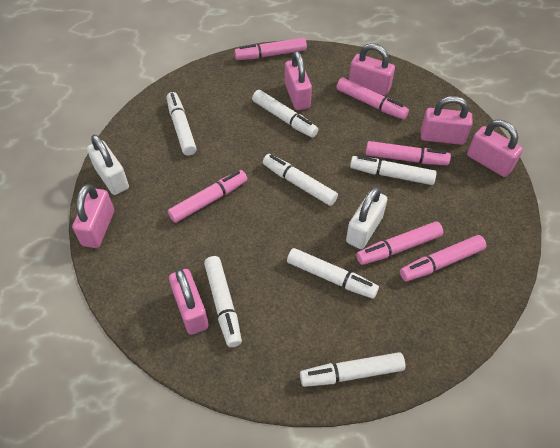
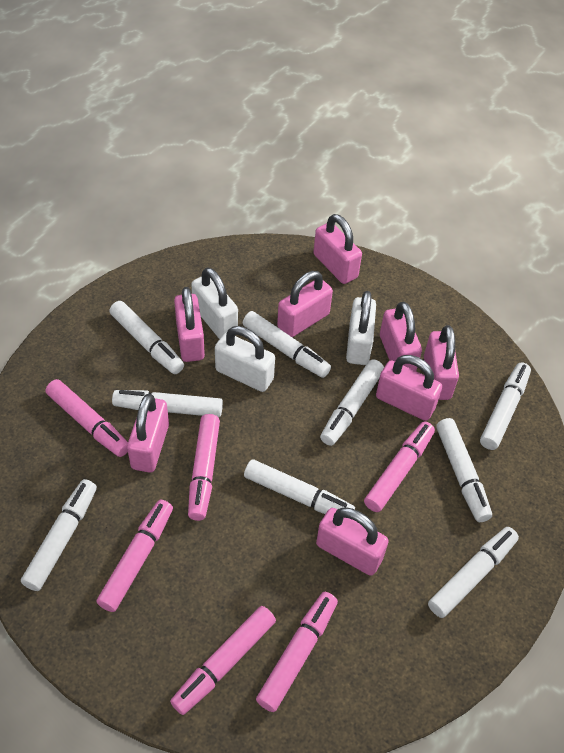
pink padlock: 6 -> 8
white marker: 7 -> 9
white padlock: 2 -> 3

